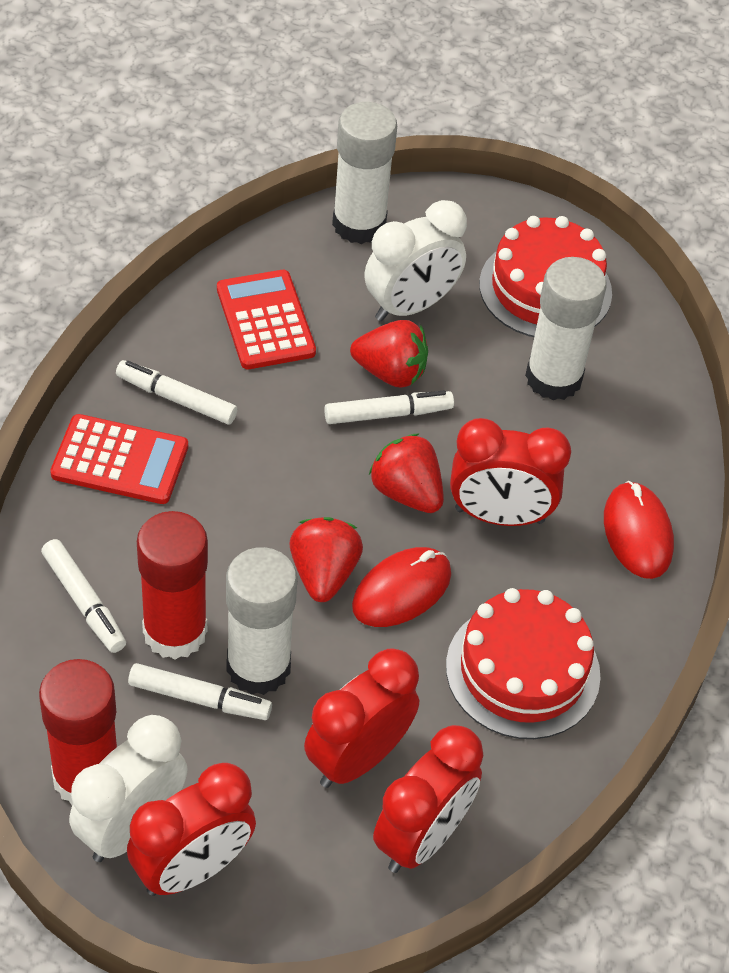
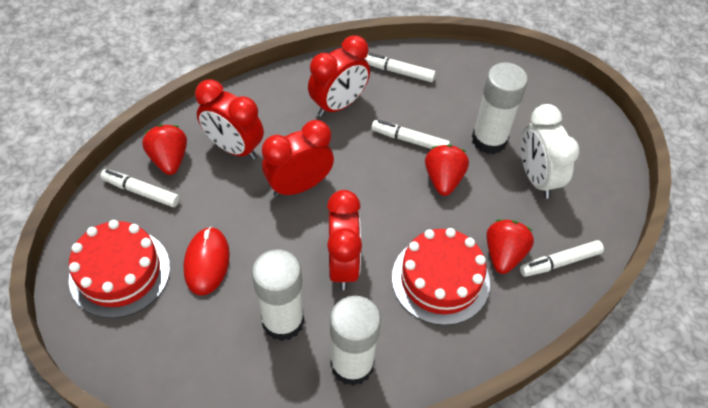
red calculator: 2 -> 0
red glue stick: 2 -> 0
red mouse: 2 -> 1
white clock: 2 -> 1

